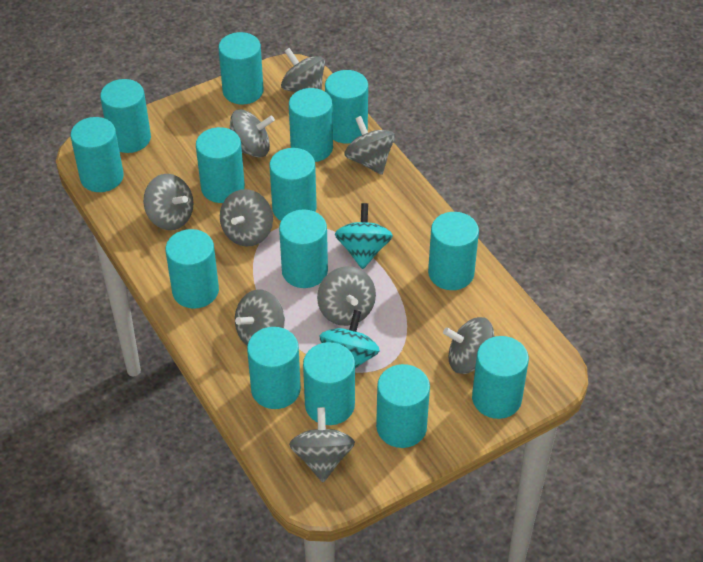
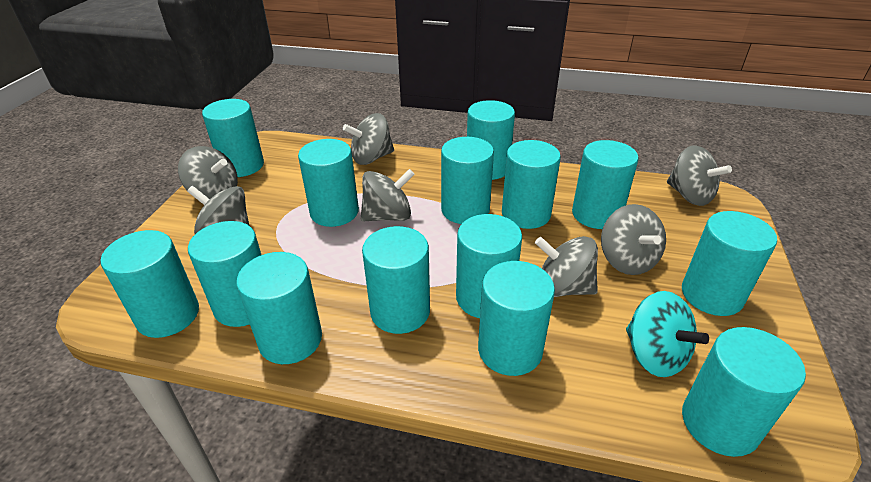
grey spinning top: 9 -> 7
turquoise spinning top: 2 -> 1

